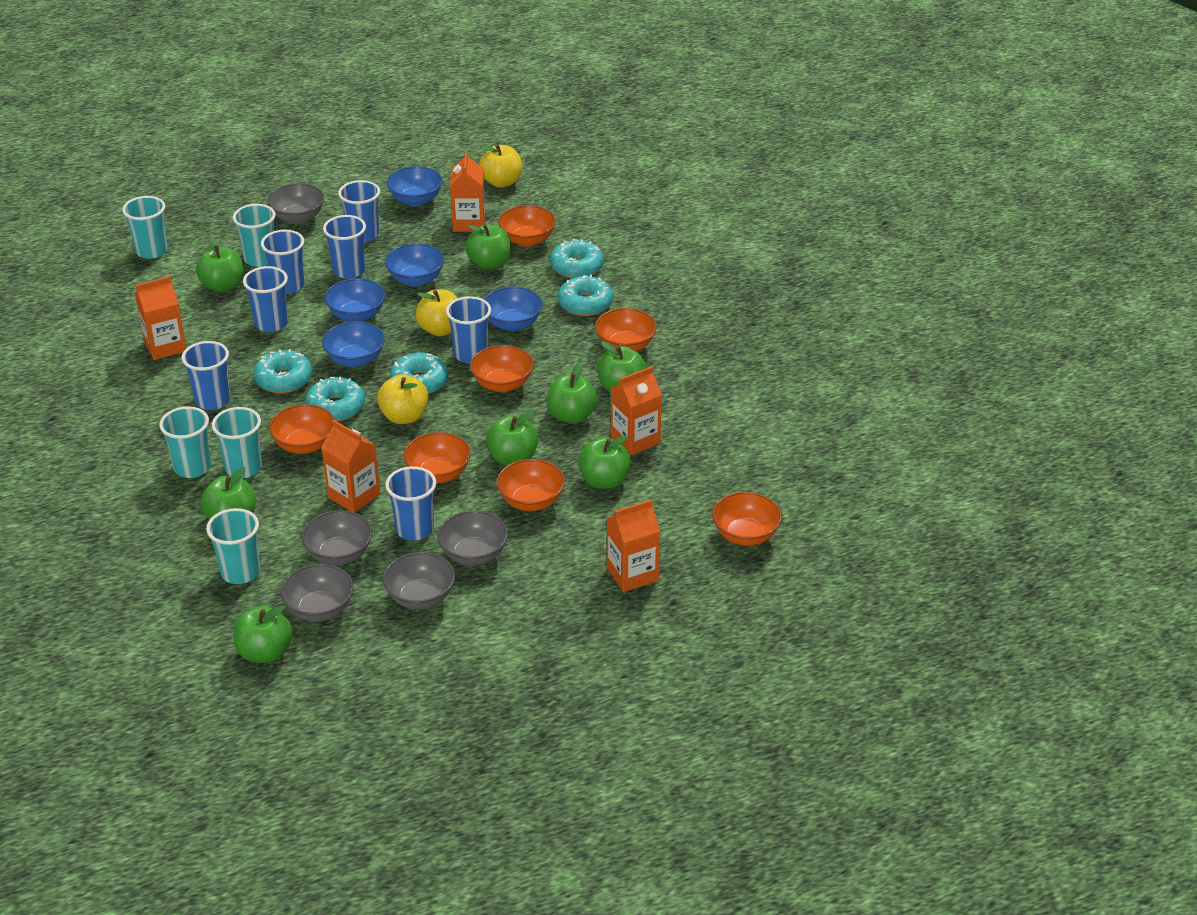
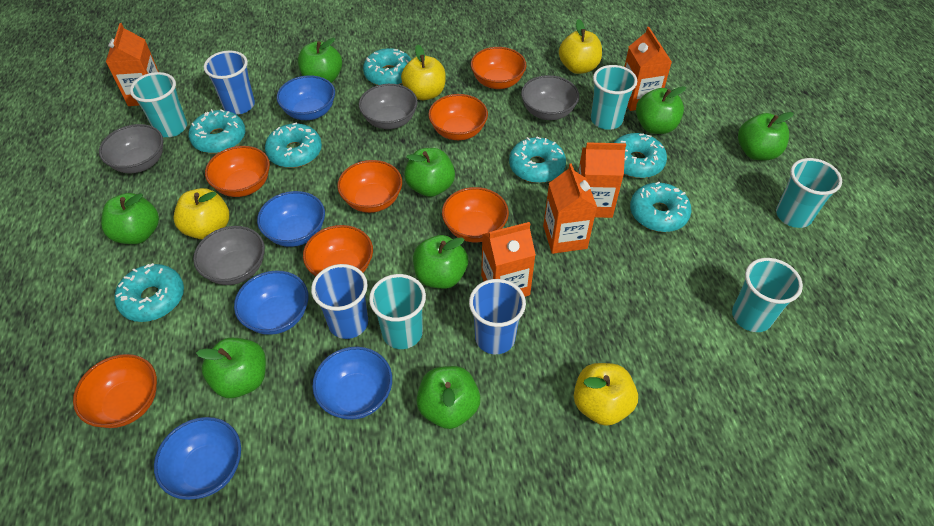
blue cup: 7 -> 3
grey bowl: 5 -> 4
turquoise donut: 5 -> 7
yellow apple: 3 -> 4

